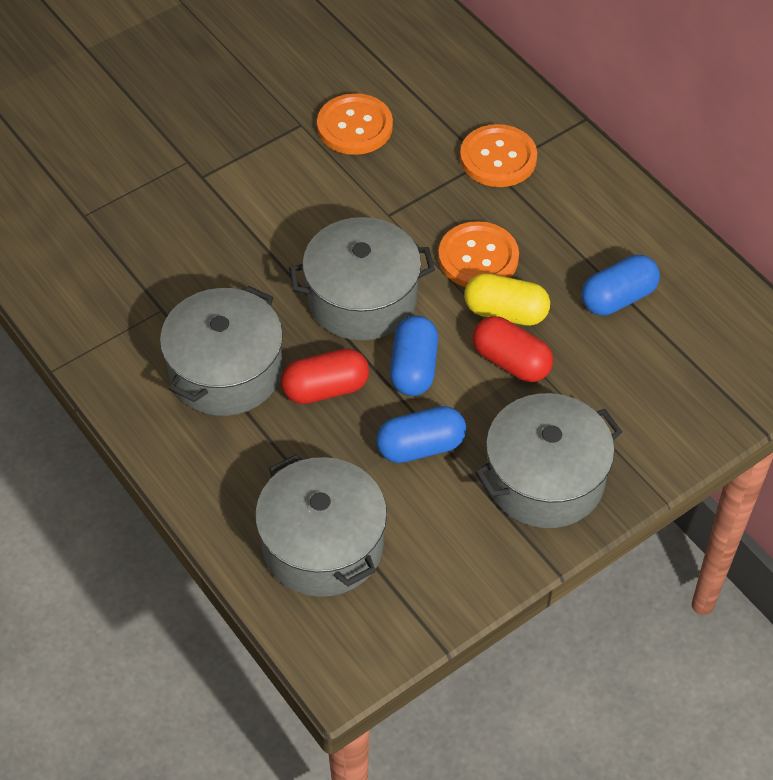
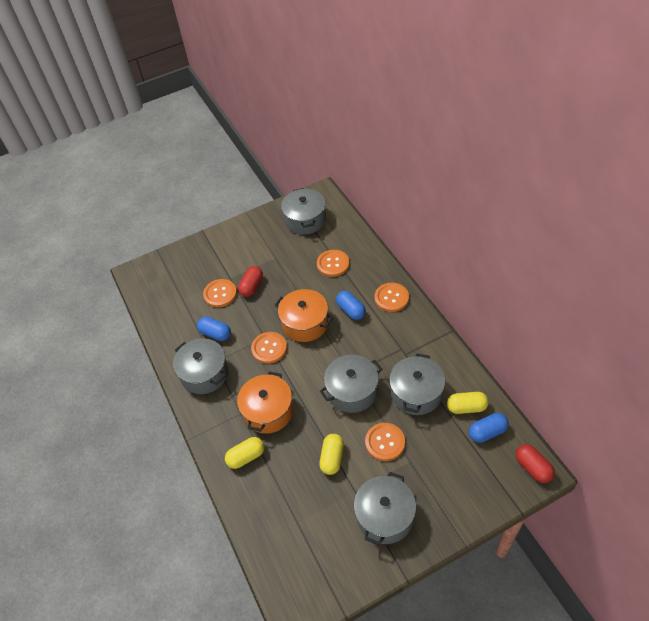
grey pot: 4 -> 5
orange button: 3 -> 5
orange pot: 0 -> 2
yellow capsule: 1 -> 3

